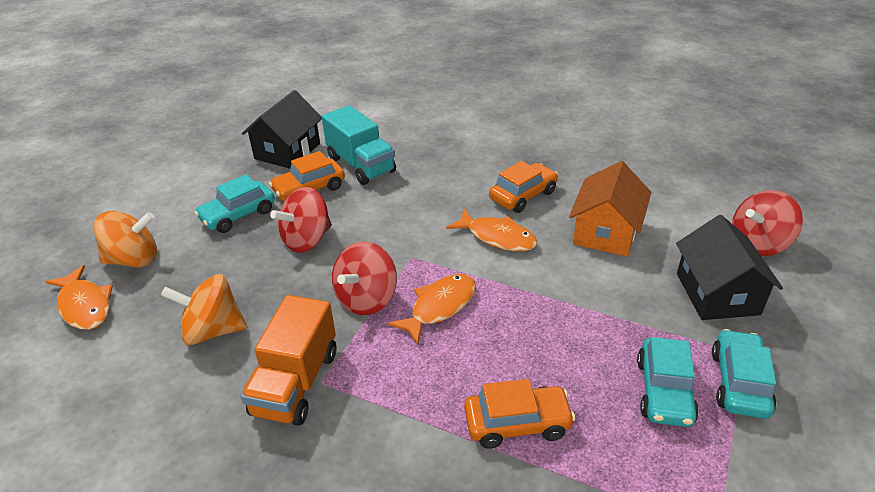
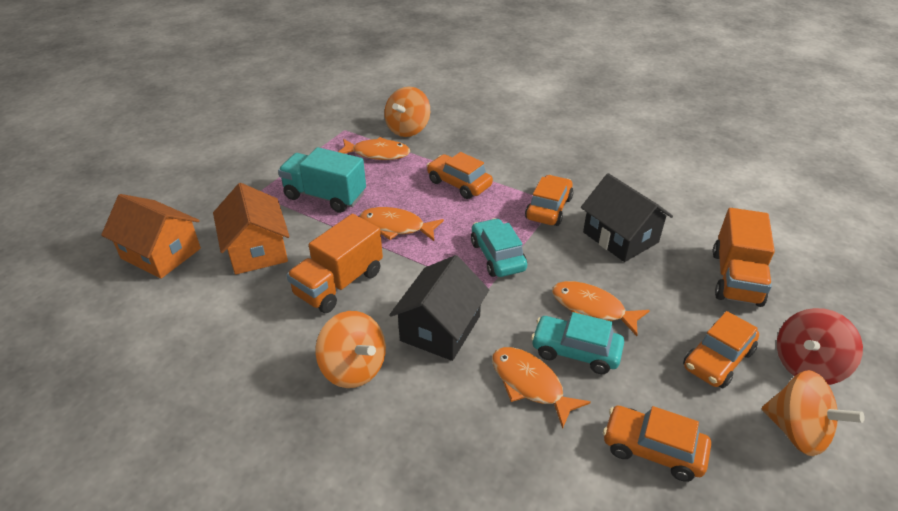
orange car: 3 -> 4
orange fish: 3 -> 4
orange house: 1 -> 2
orange spinning top: 2 -> 3
orange truck: 1 -> 2
red spinning top: 3 -> 1
turquoise car: 3 -> 2

